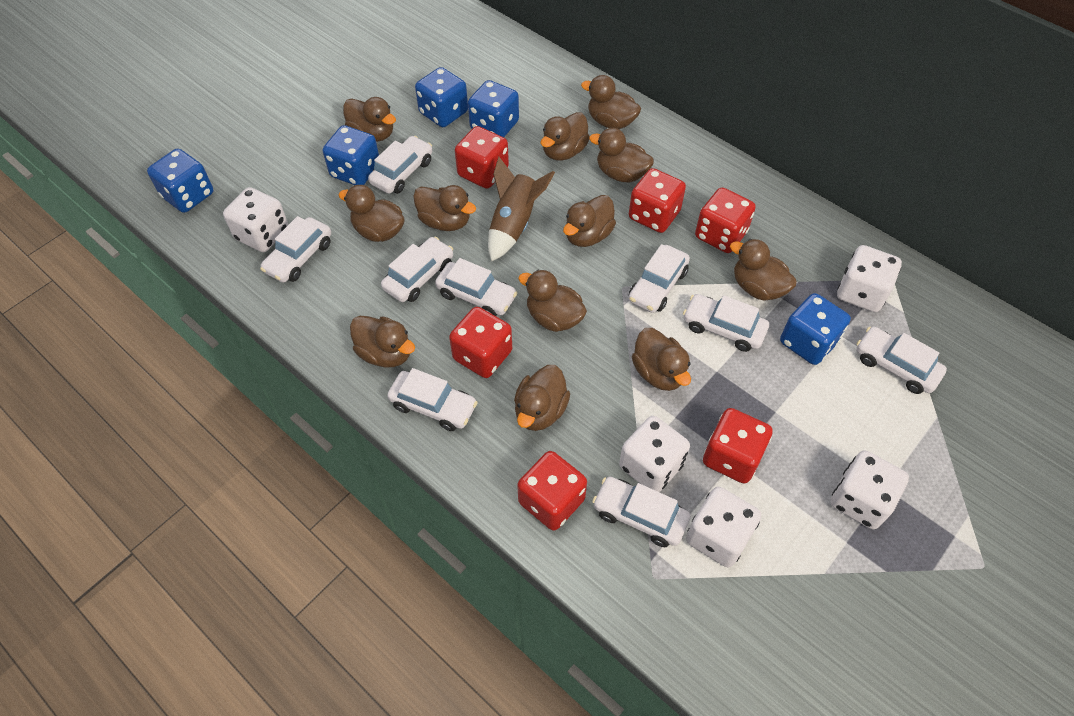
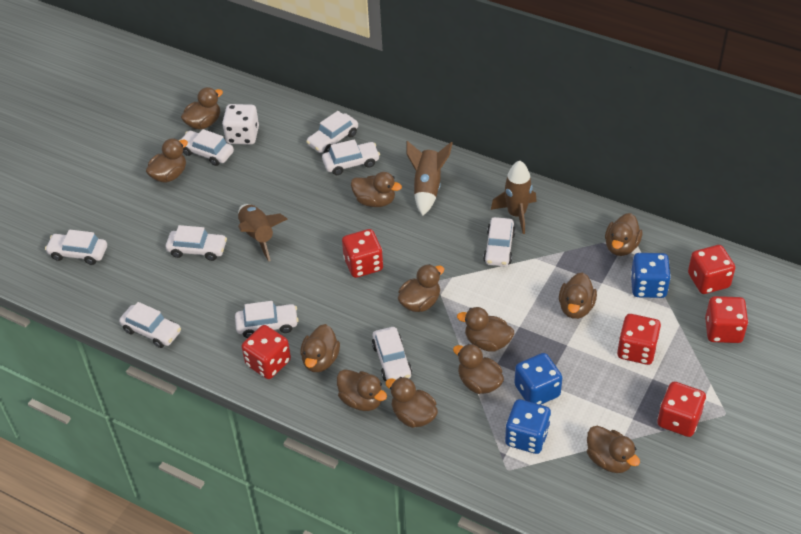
blue dice: 5 -> 3
brown rocket: 1 -> 3
white dice: 5 -> 1

